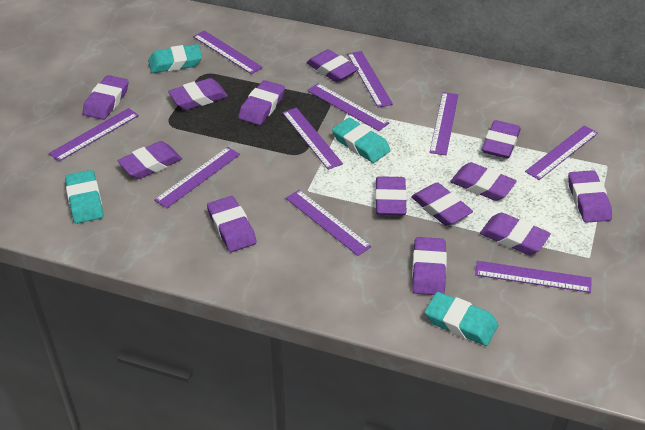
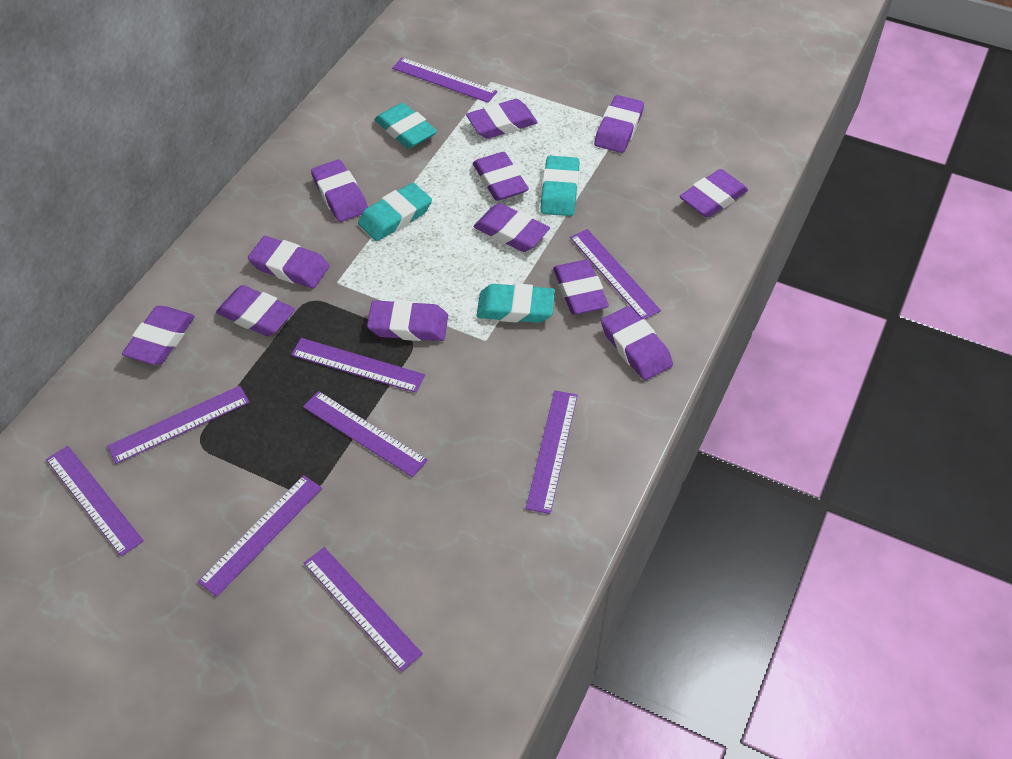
purple eraser: 13 -> 12
purple ruler: 10 -> 9

